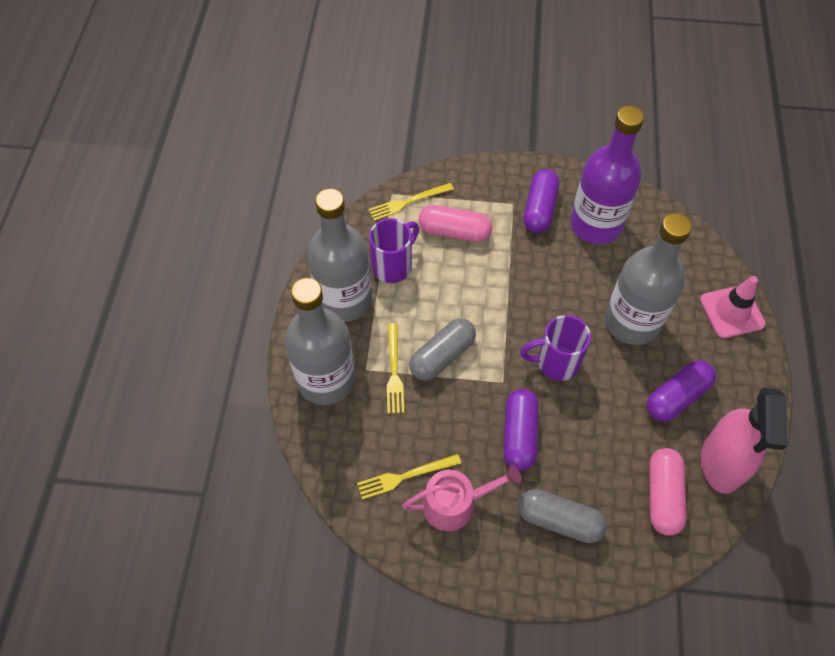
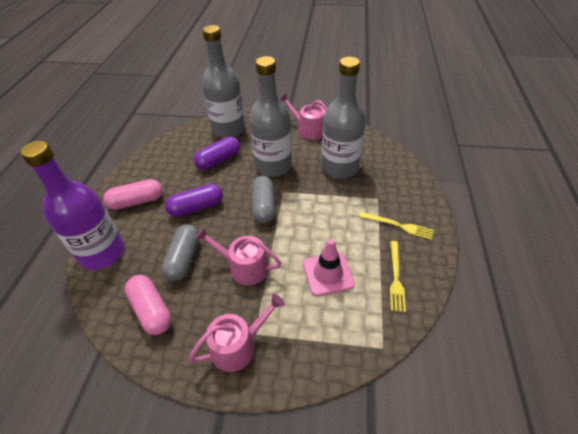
pink spray bottle: 1 -> 0
pink watering can: 1 -> 3
purple capsule: 3 -> 2
purple mug: 2 -> 0
yellow fork: 3 -> 2

